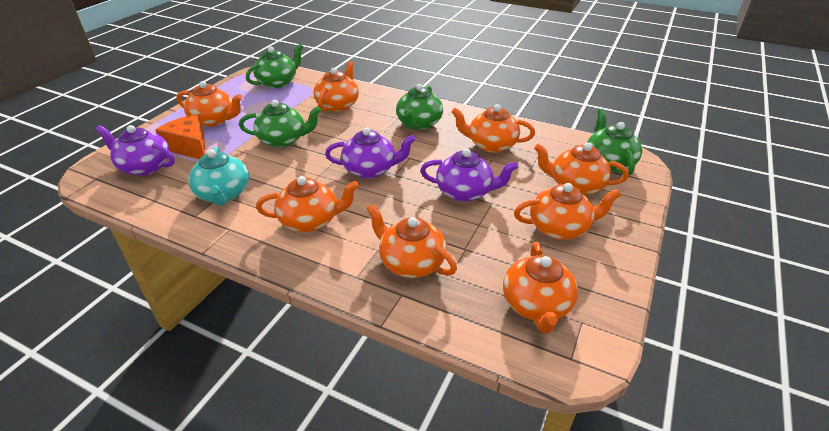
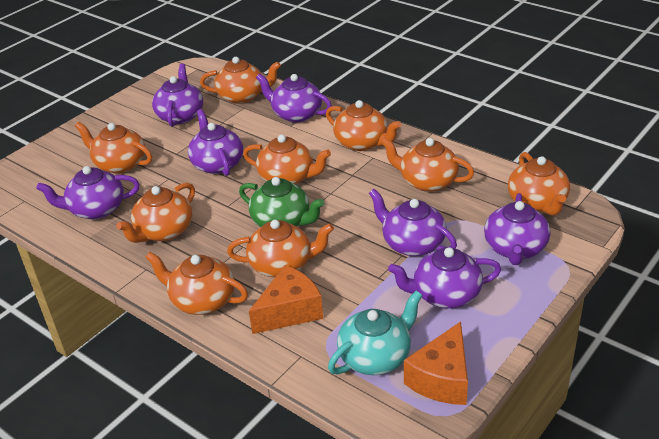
green teapot: 4 -> 1
orange cheese: 1 -> 2
orange teapot: 8 -> 9
purple teapot: 3 -> 7

